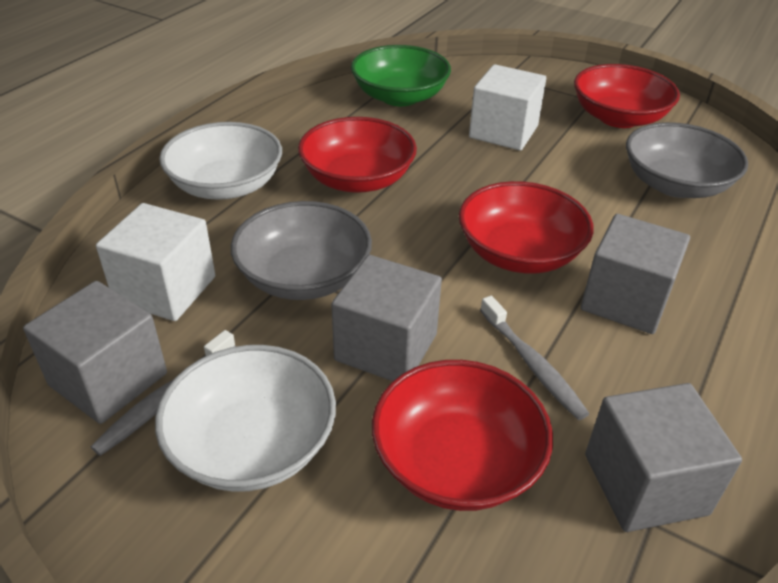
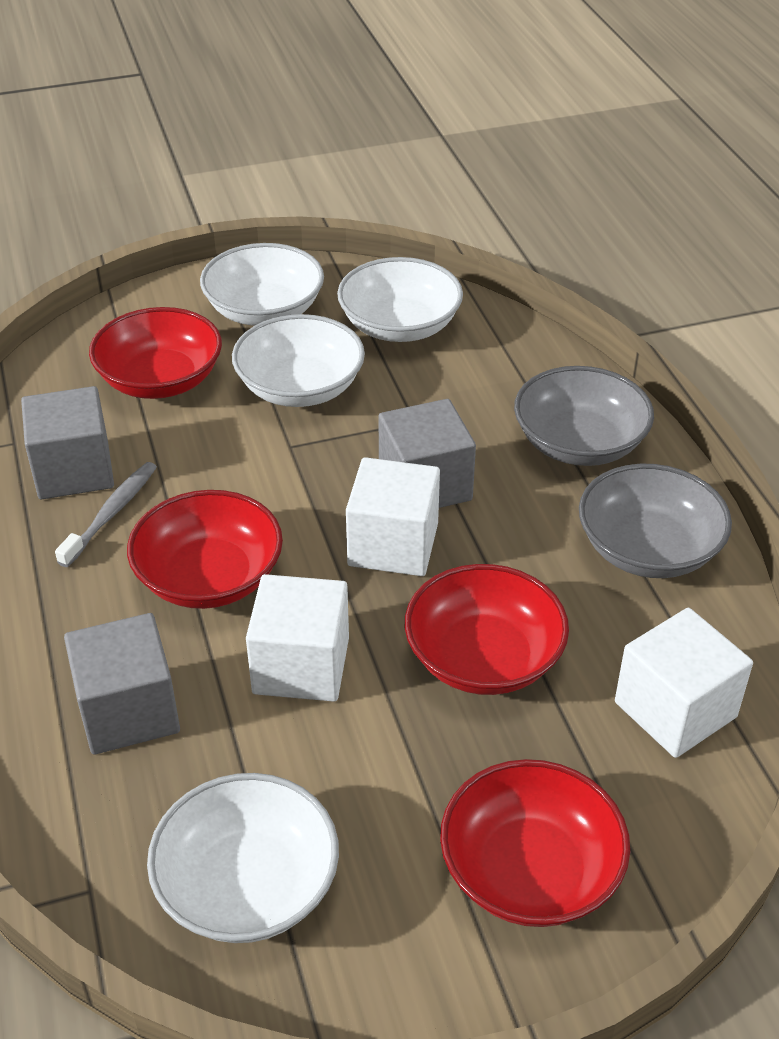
green bowl: 1 -> 0
grey cube: 4 -> 3
grey toothbrush: 2 -> 1
white bowl: 2 -> 4
white cube: 2 -> 3

